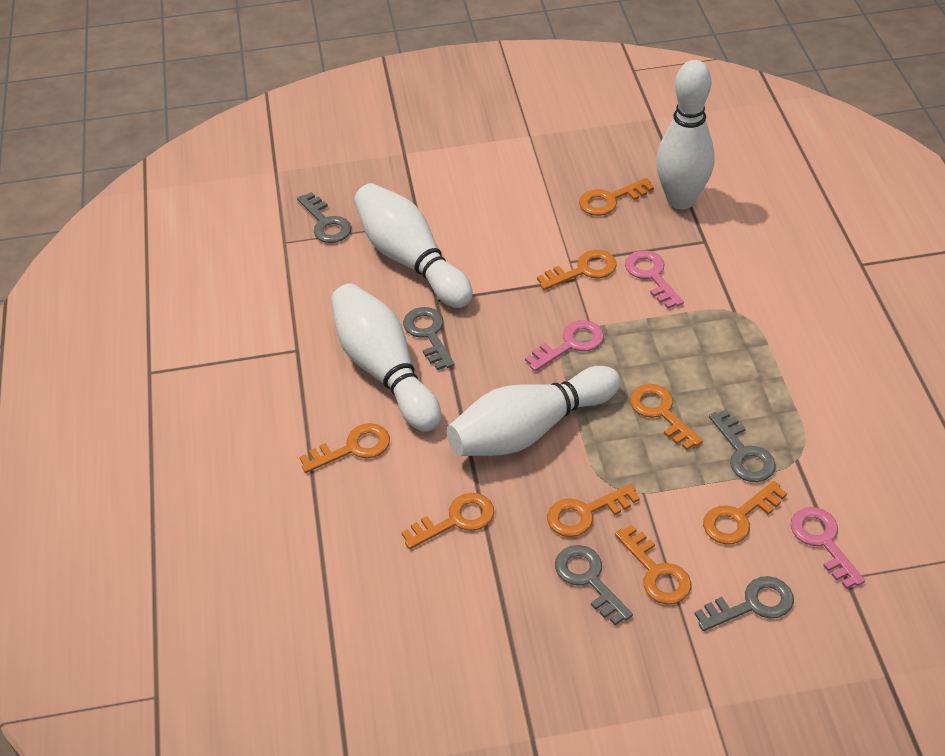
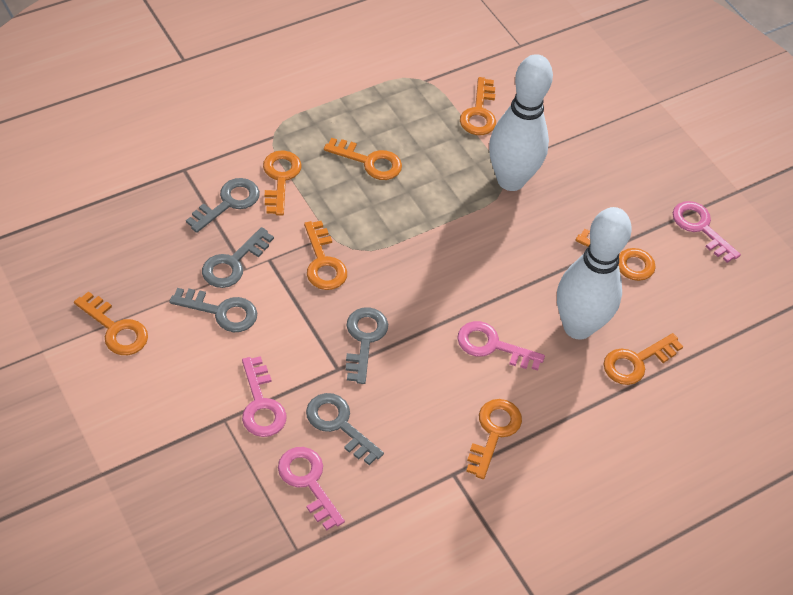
pink key: 3 -> 4
white bowling pin: 4 -> 2

